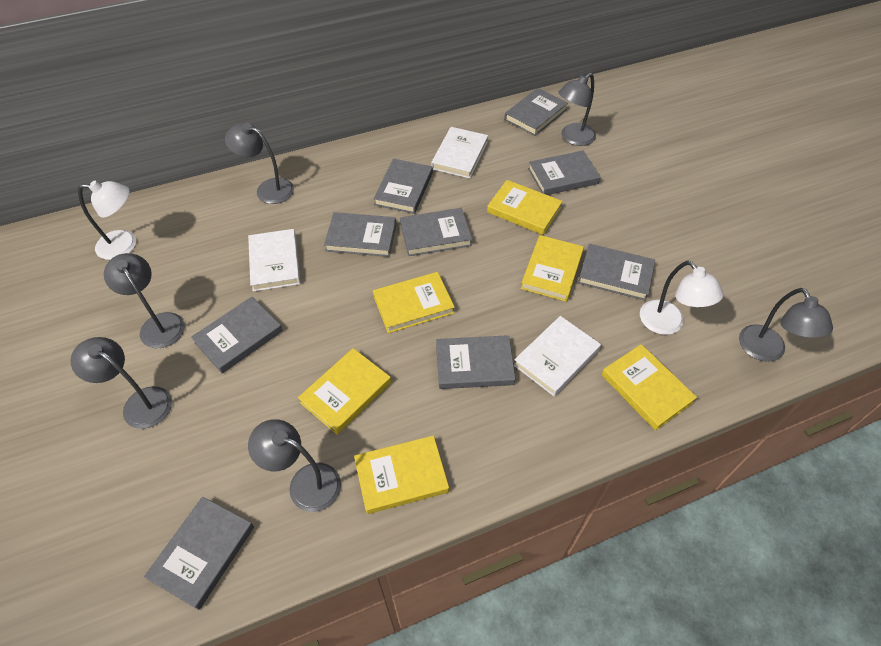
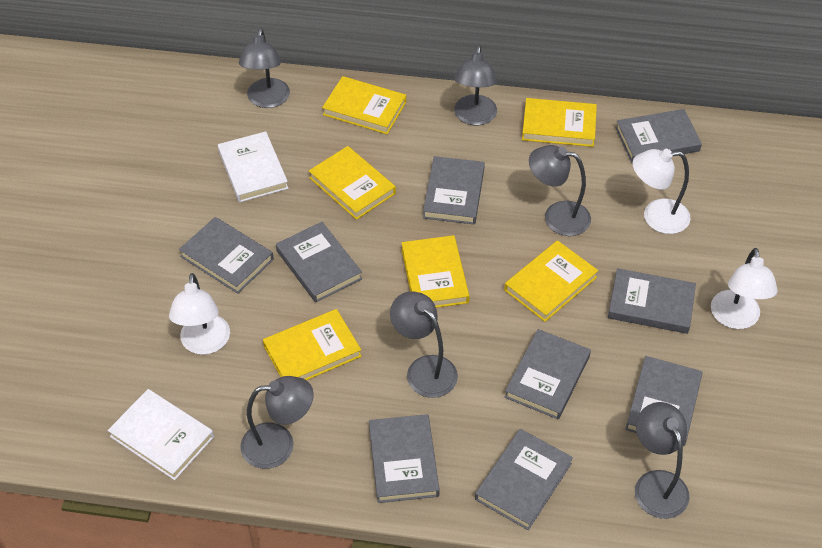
white book: 3 -> 2
white lamp: 2 -> 3

